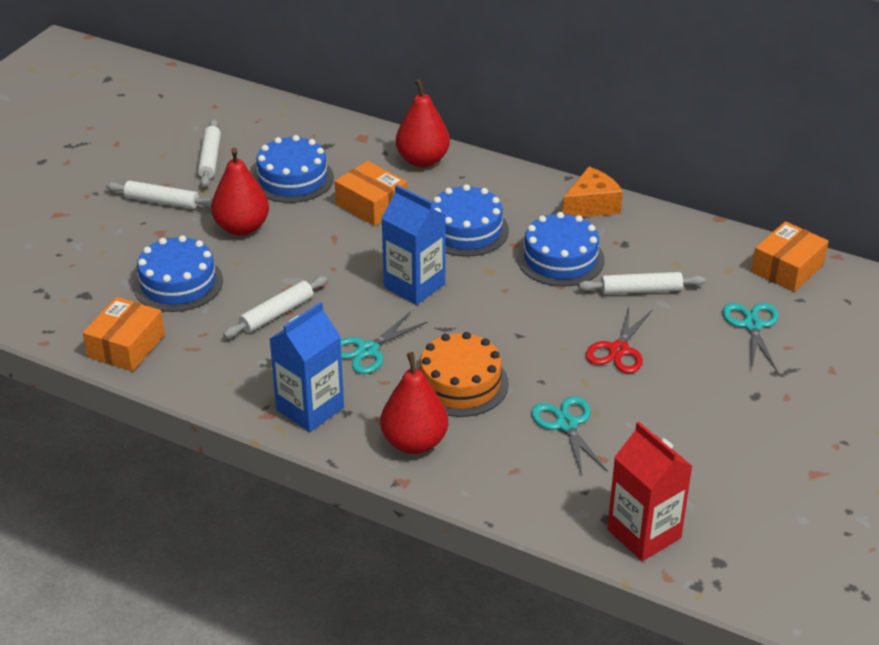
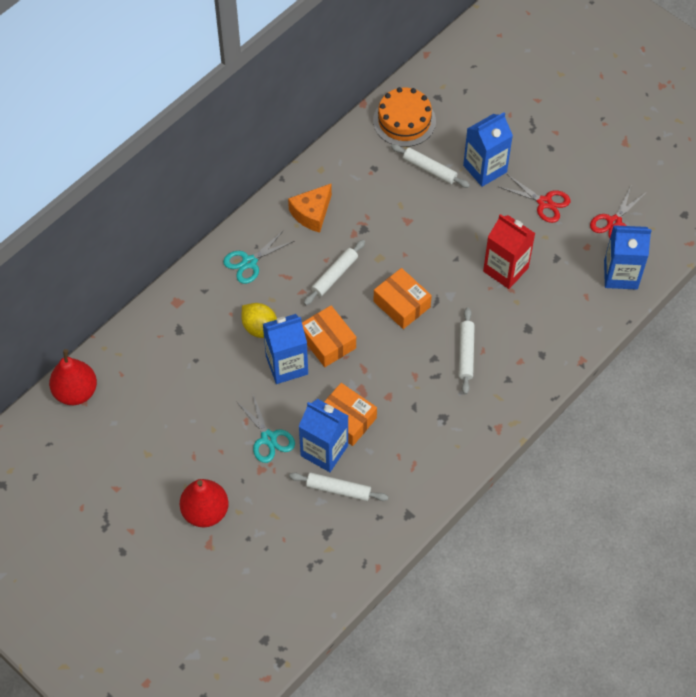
blue cake: 4 -> 0
blue carton: 2 -> 4
red pear: 3 -> 2
red scissors: 1 -> 2
turquoise scissors: 3 -> 2
yellow lemon: 0 -> 1

